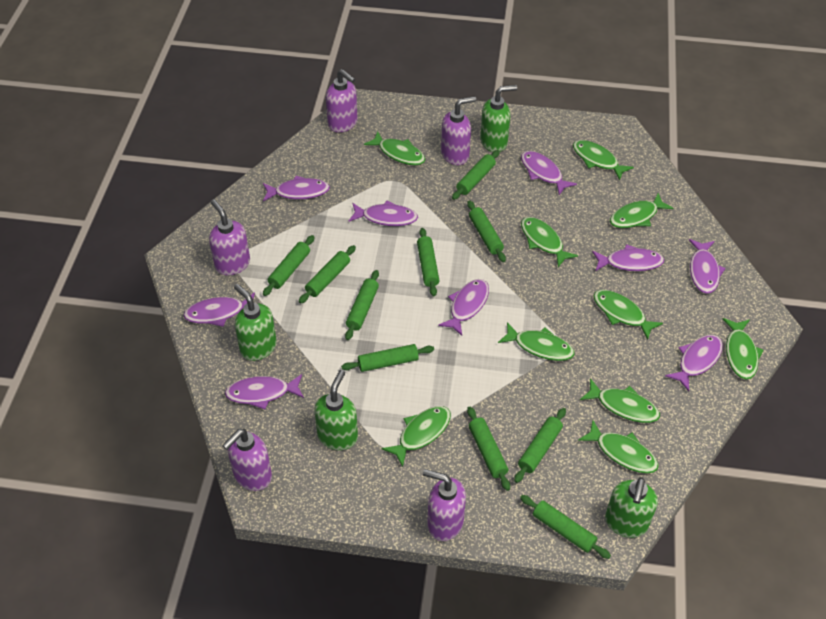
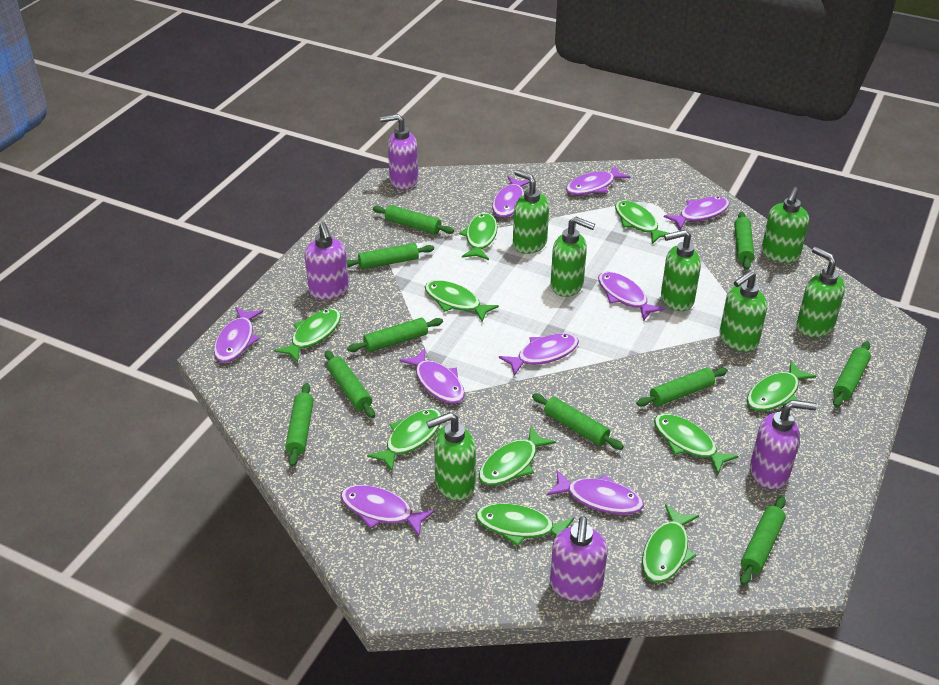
green soap dispenser: 4 -> 7
purple soap dispenser: 5 -> 4

